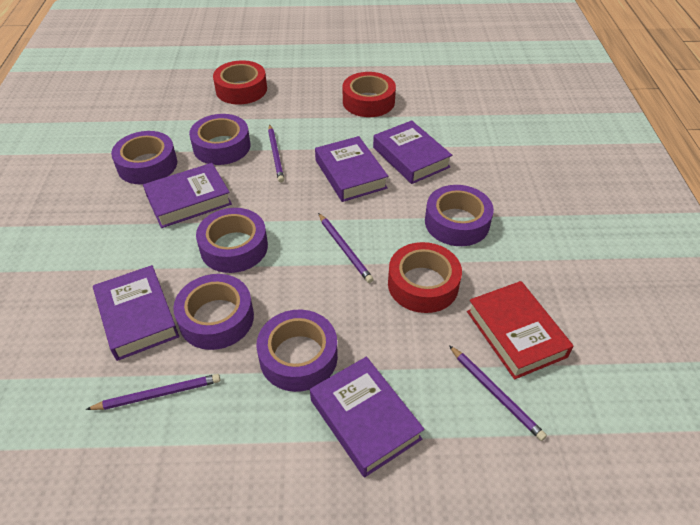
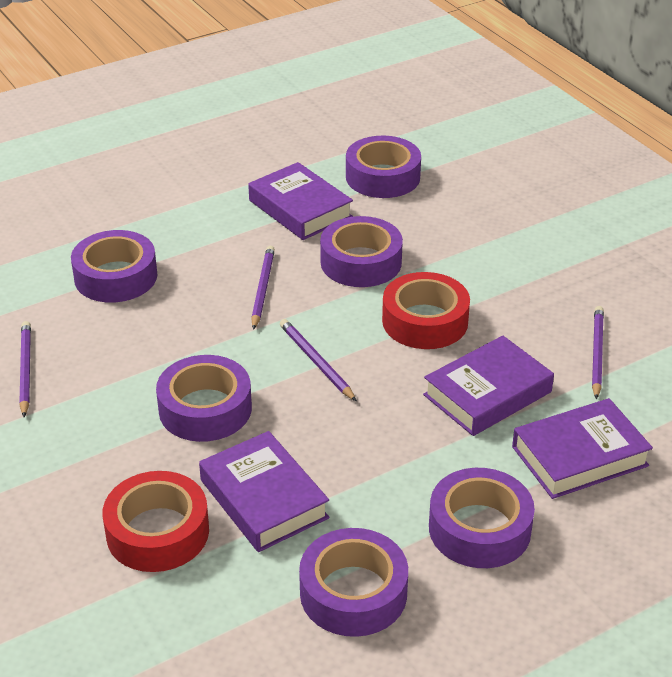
purple book: 5 -> 4
red book: 1 -> 0
red tape: 3 -> 2

